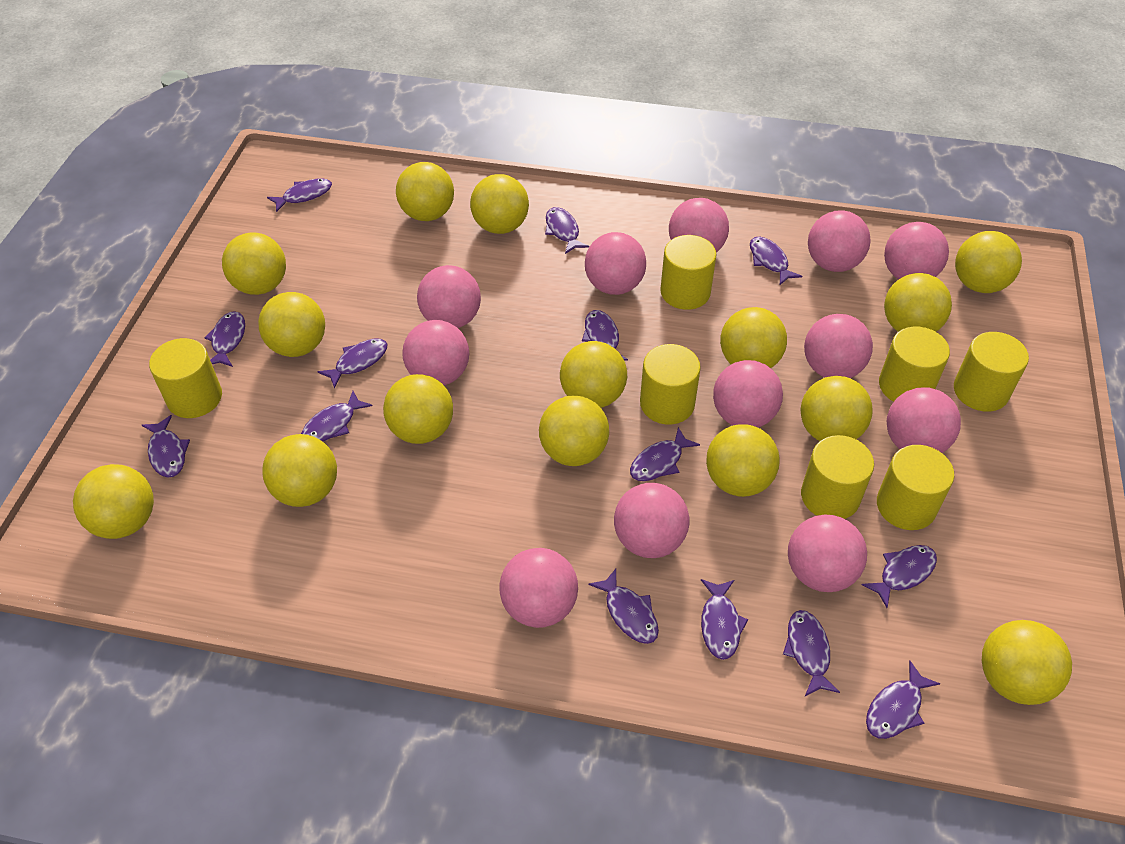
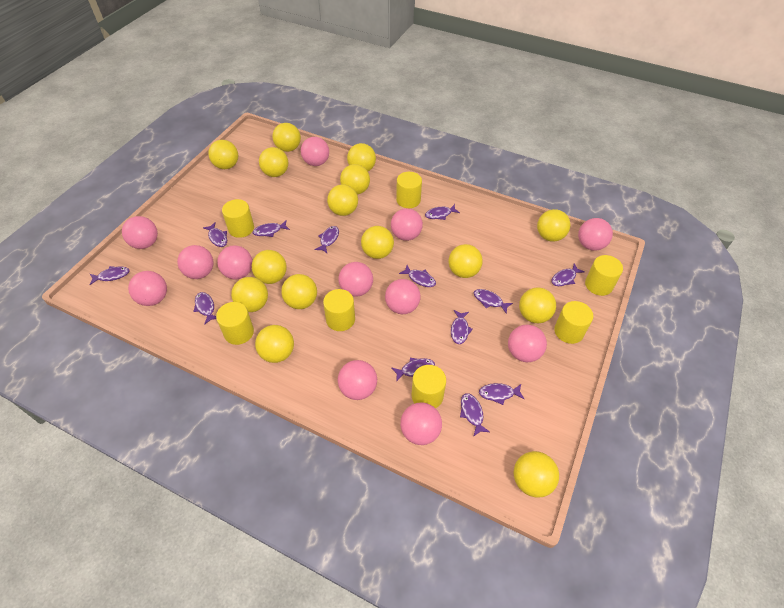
purple fish: 14 -> 13

